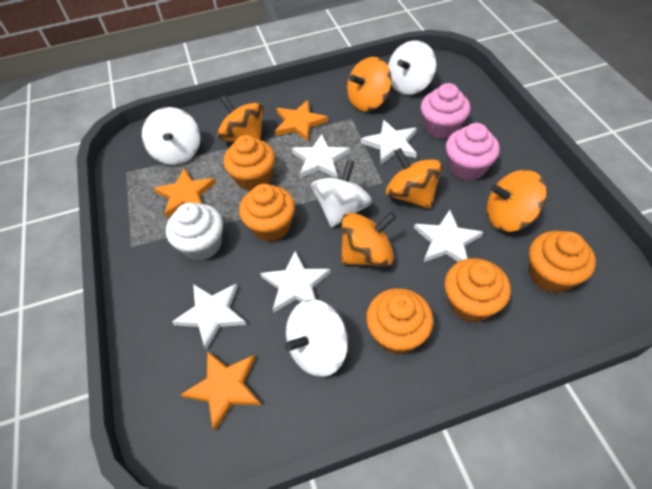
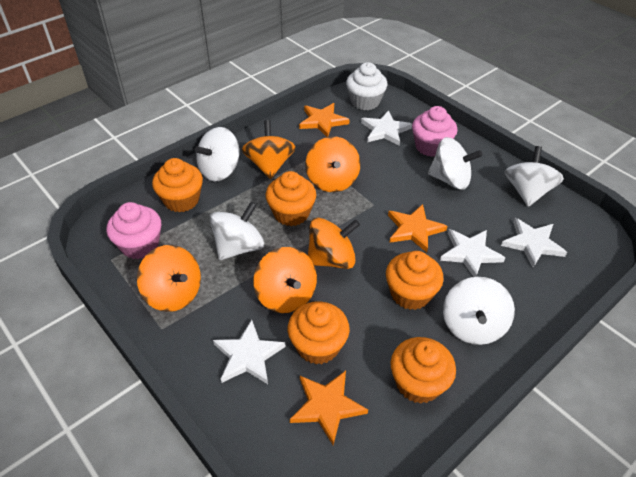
white spinning top: 4 -> 5
white star: 5 -> 4

